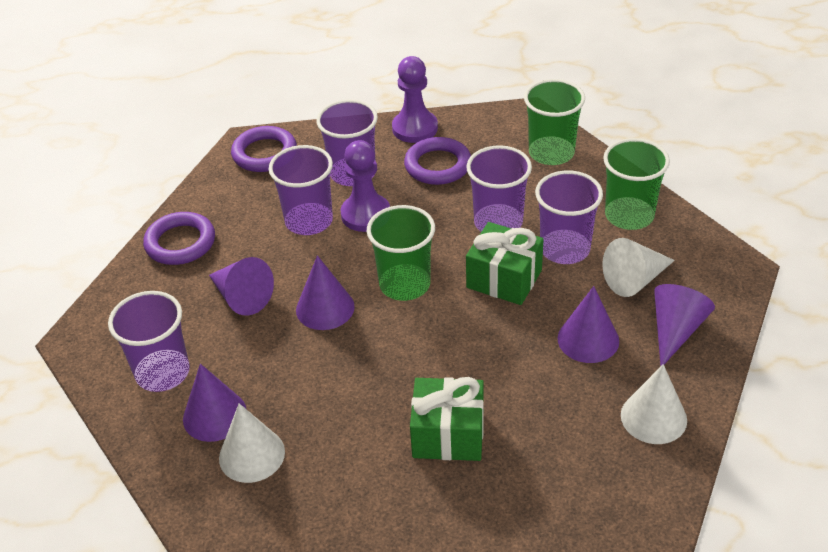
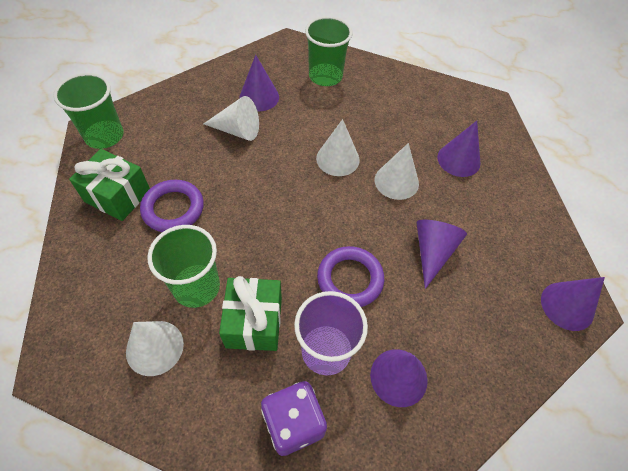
purple cup: 5 -> 1
purple dice: 0 -> 1
purple pawn: 2 -> 0
purple ring: 3 -> 2
white cone: 3 -> 4

